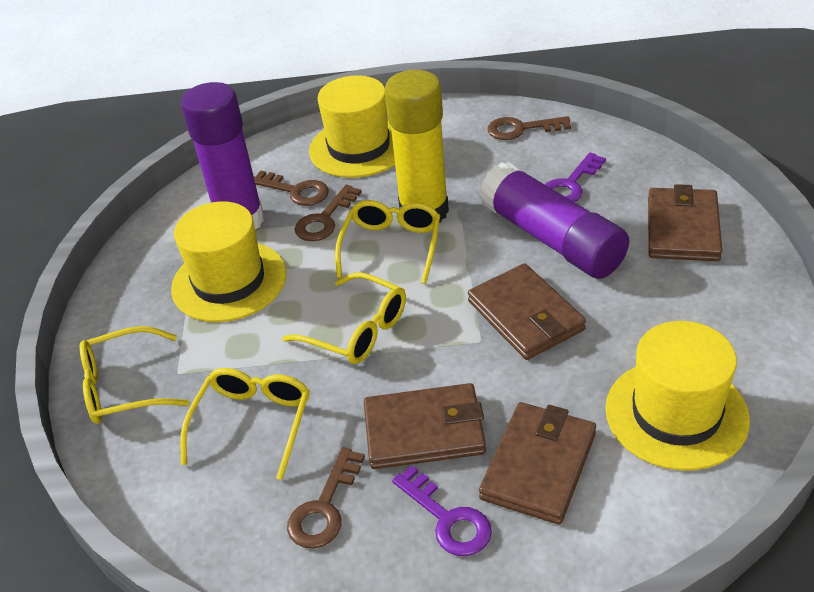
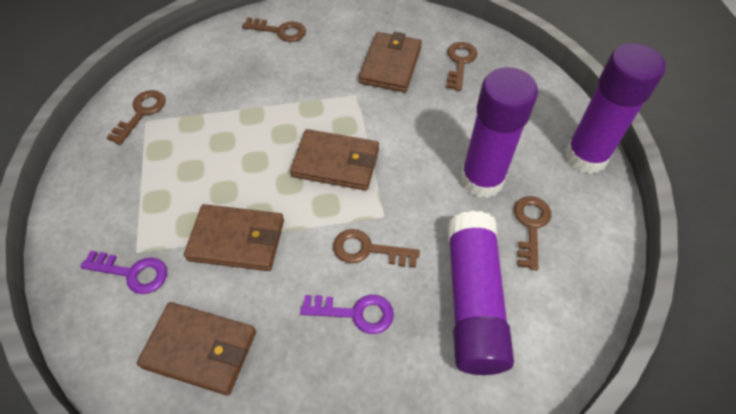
brown key: 4 -> 5
purple glue stick: 2 -> 3
yellow glasses: 4 -> 0
yellow glue stick: 1 -> 0
yellow hat: 3 -> 0

